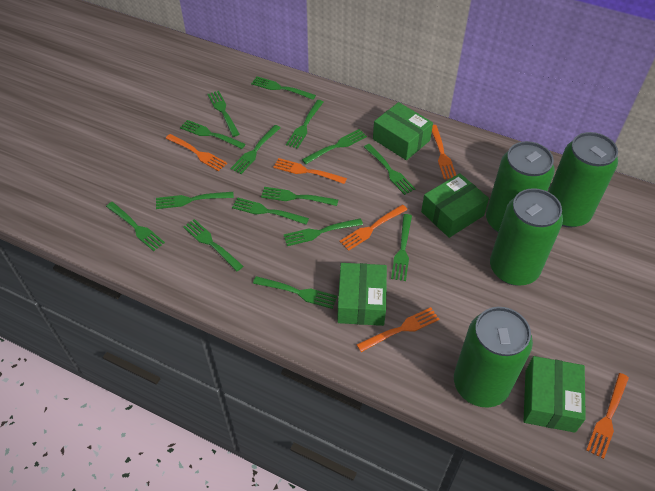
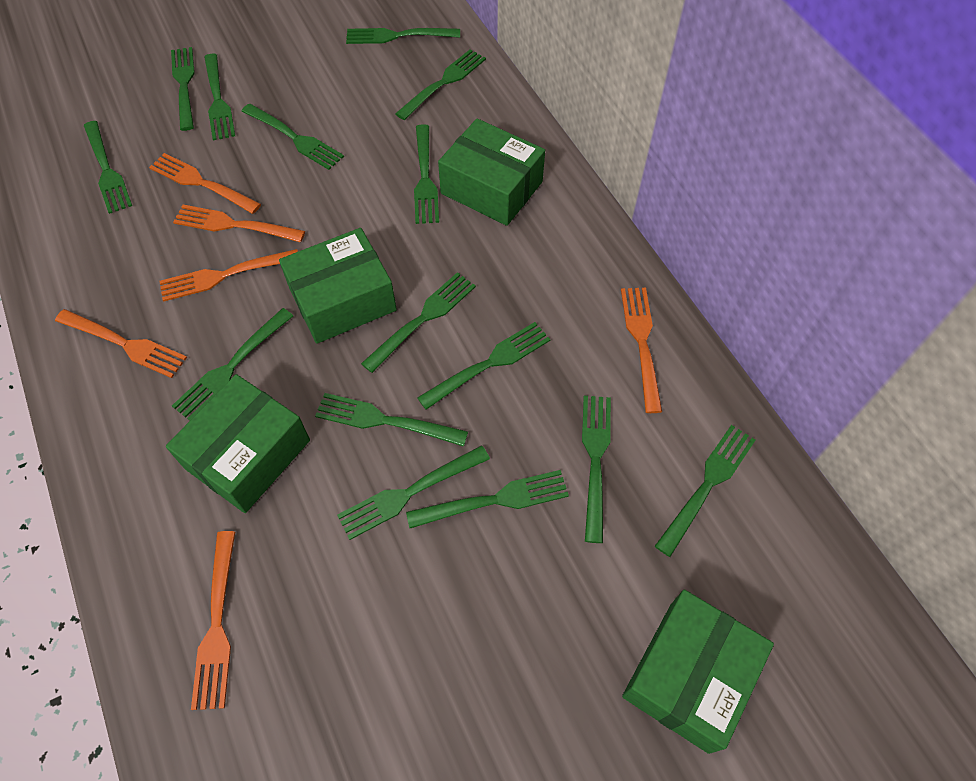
green can: 4 -> 0

